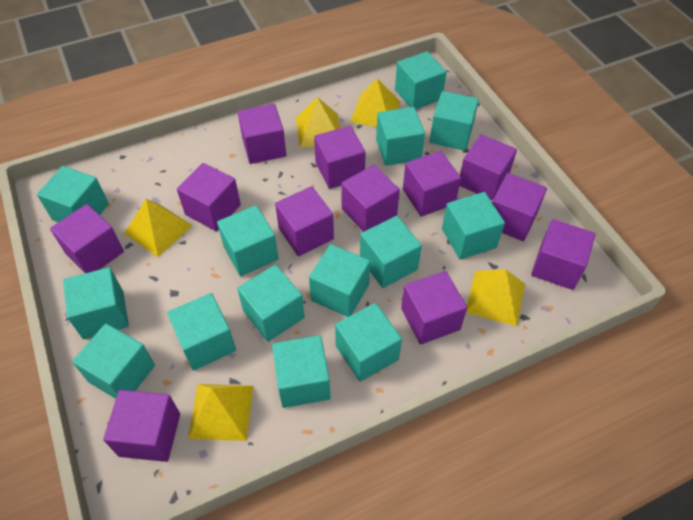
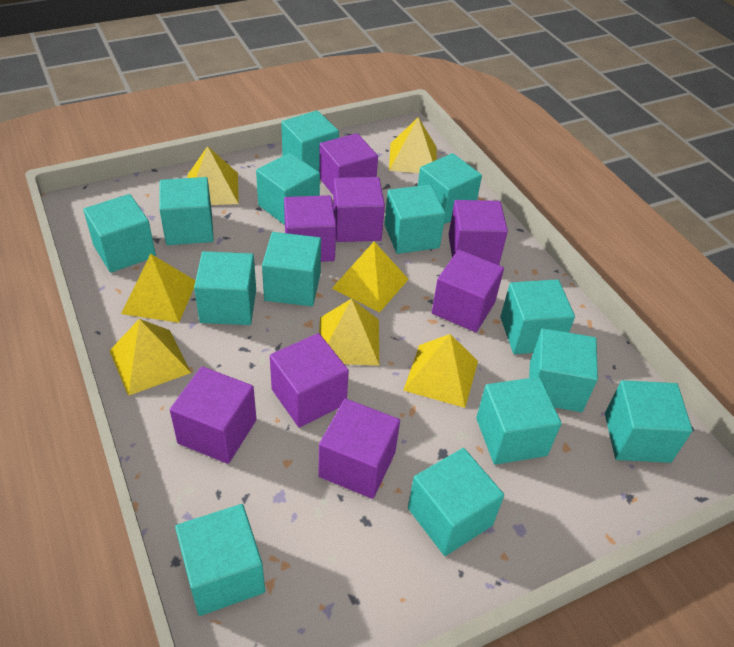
purple cube: 12 -> 8
yellow pyramid: 5 -> 7

